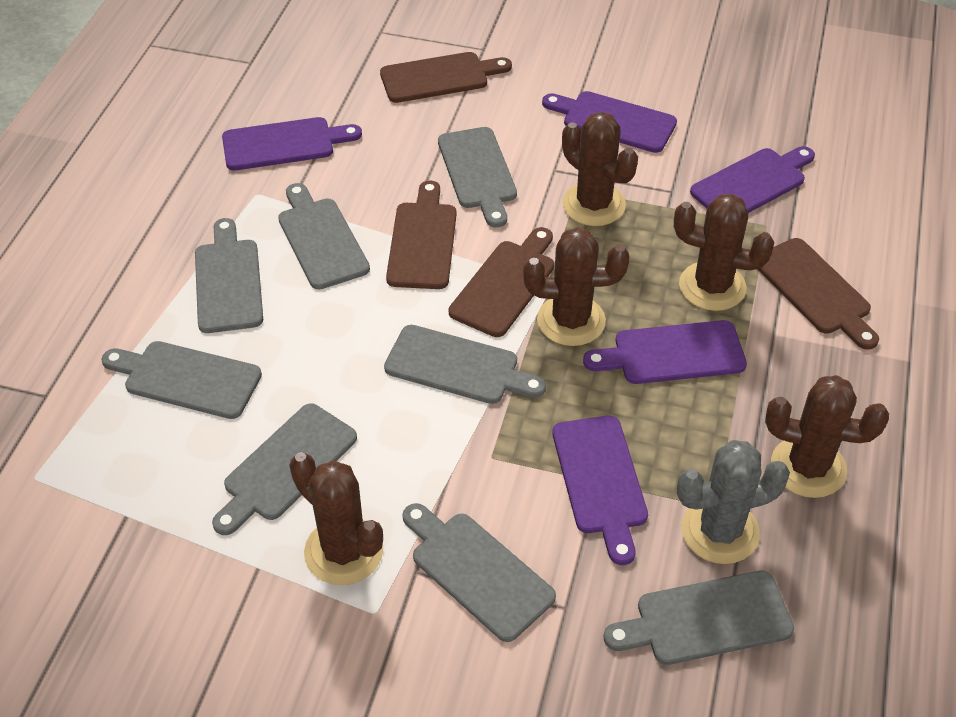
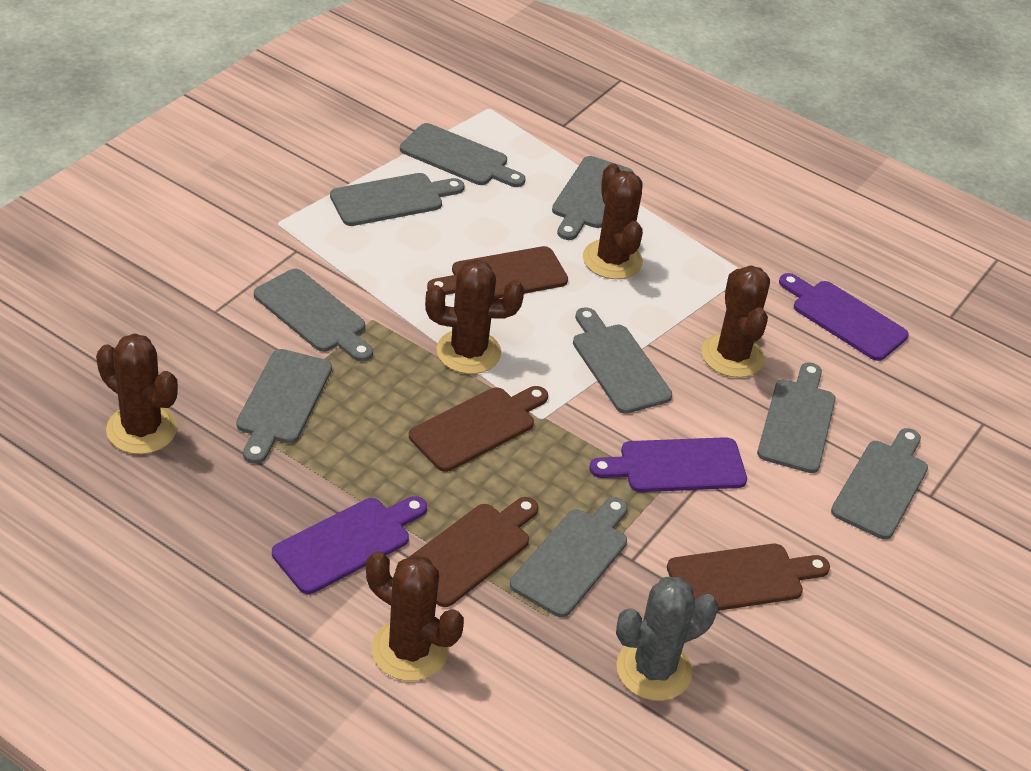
grey cutting board: 8 -> 9
purple cutting board: 5 -> 3

